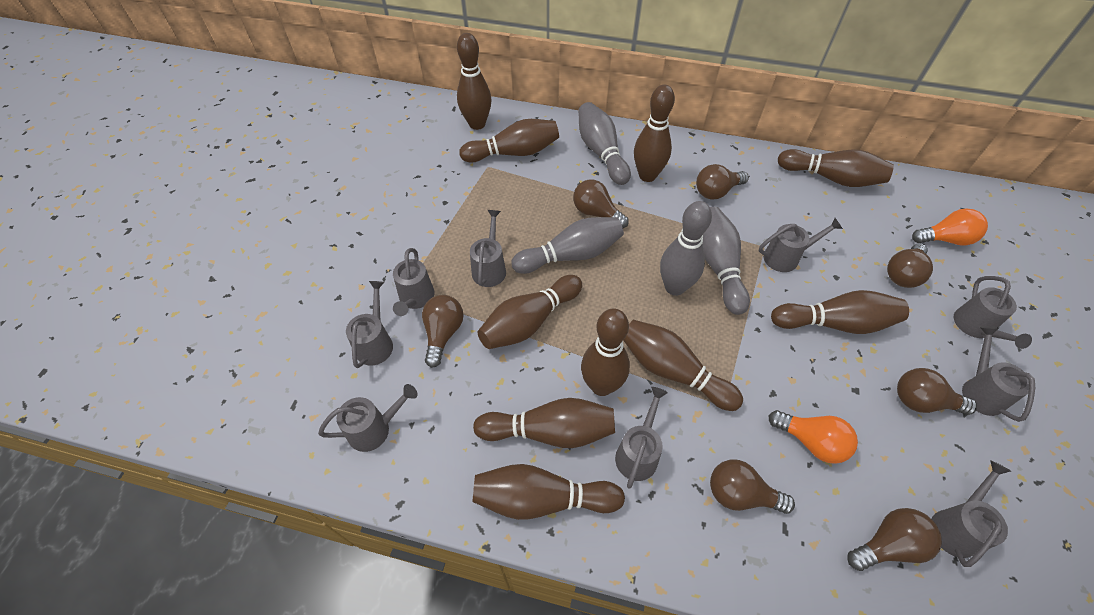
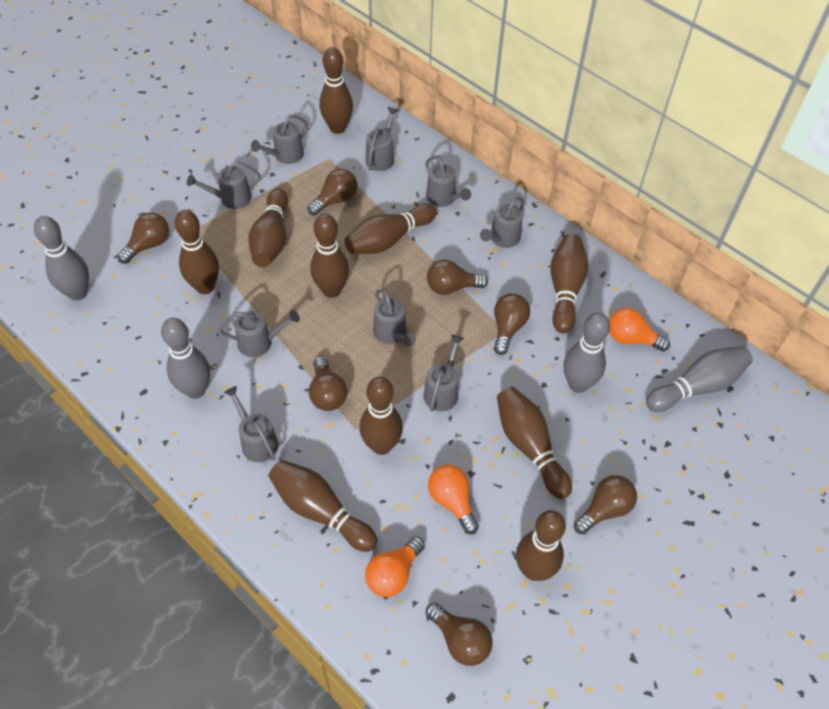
orange light bulb: 2 -> 3

